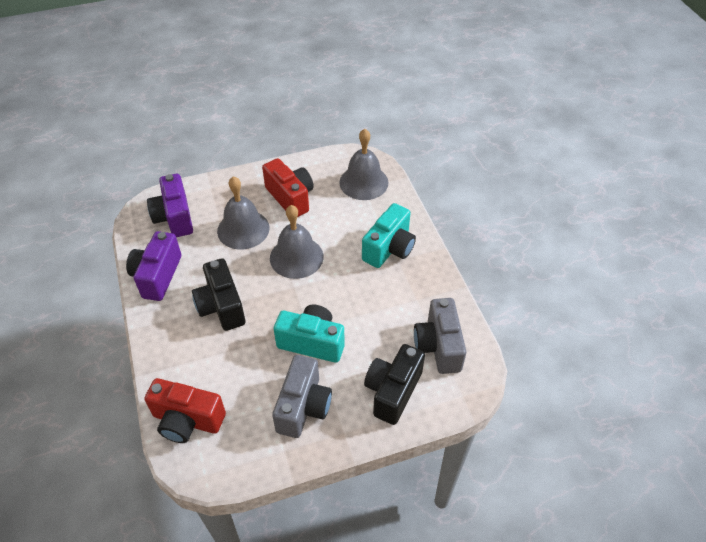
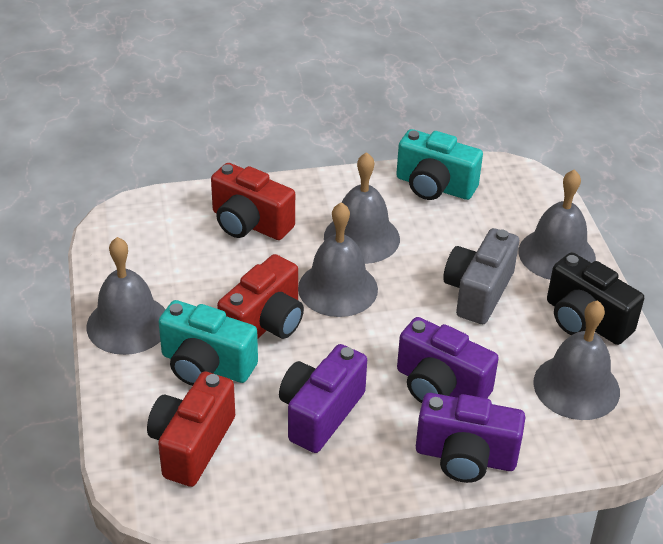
black camera: 2 -> 1
grey bell: 3 -> 5
grey camera: 2 -> 1
purple camera: 2 -> 3
red camera: 2 -> 3

